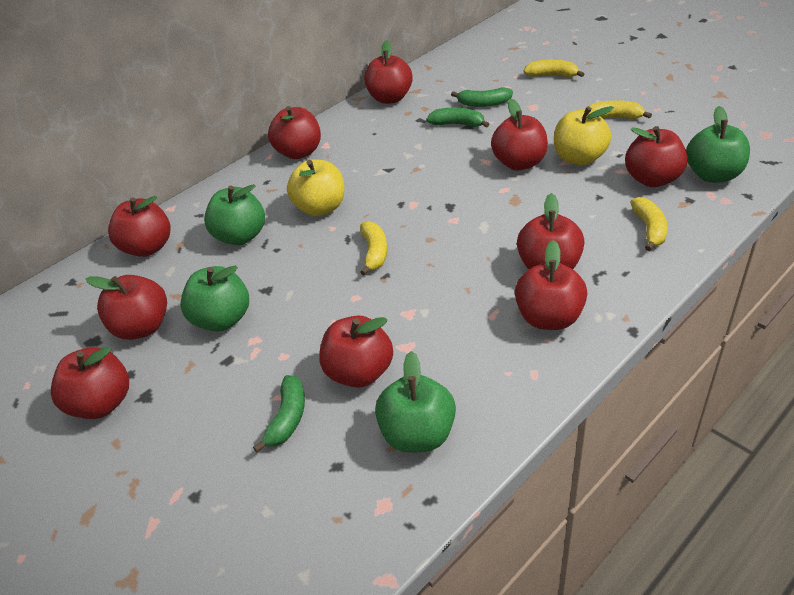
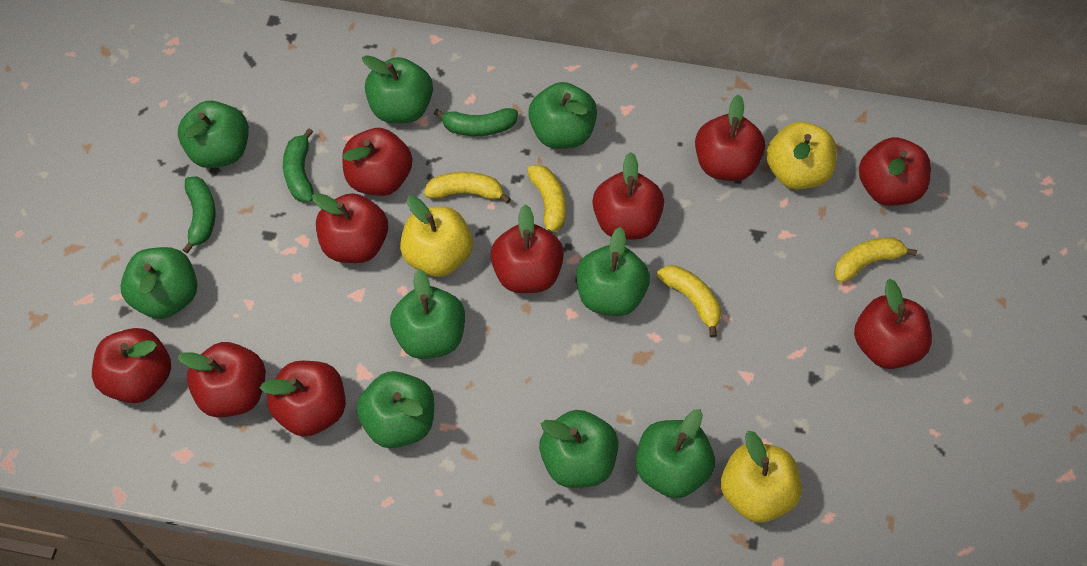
green apple: 4 -> 9
yellow apple: 2 -> 3

